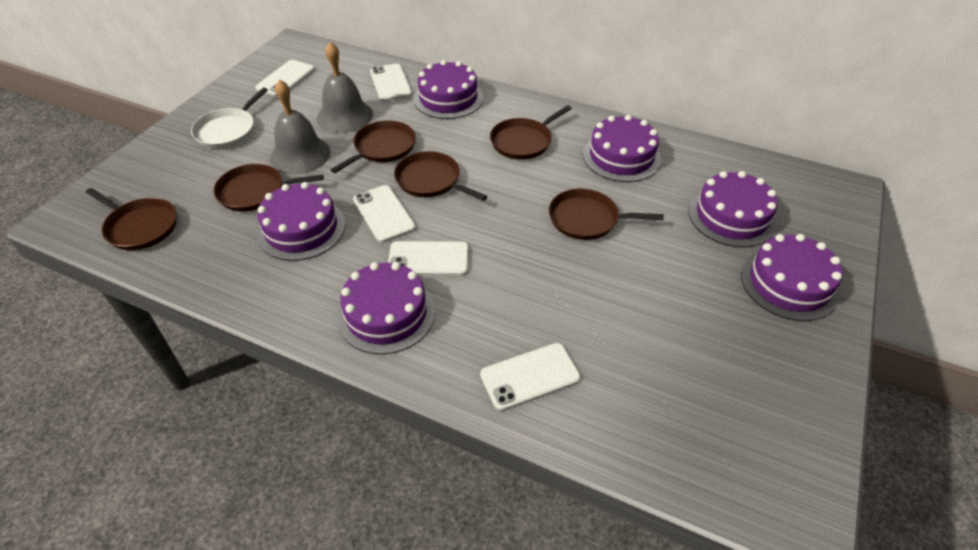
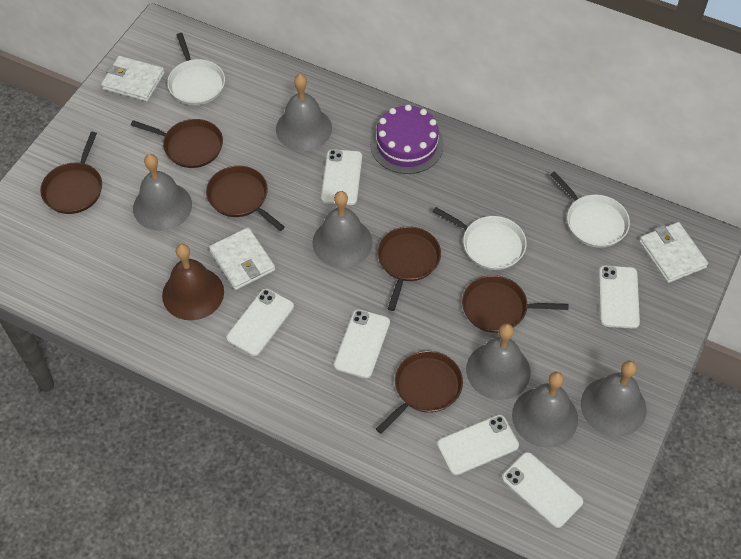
brown bell: 0 -> 1
grey bell: 2 -> 6
purple cake: 6 -> 1
white pan: 1 -> 3
white phone: 5 -> 6
white wallet: 0 -> 3

